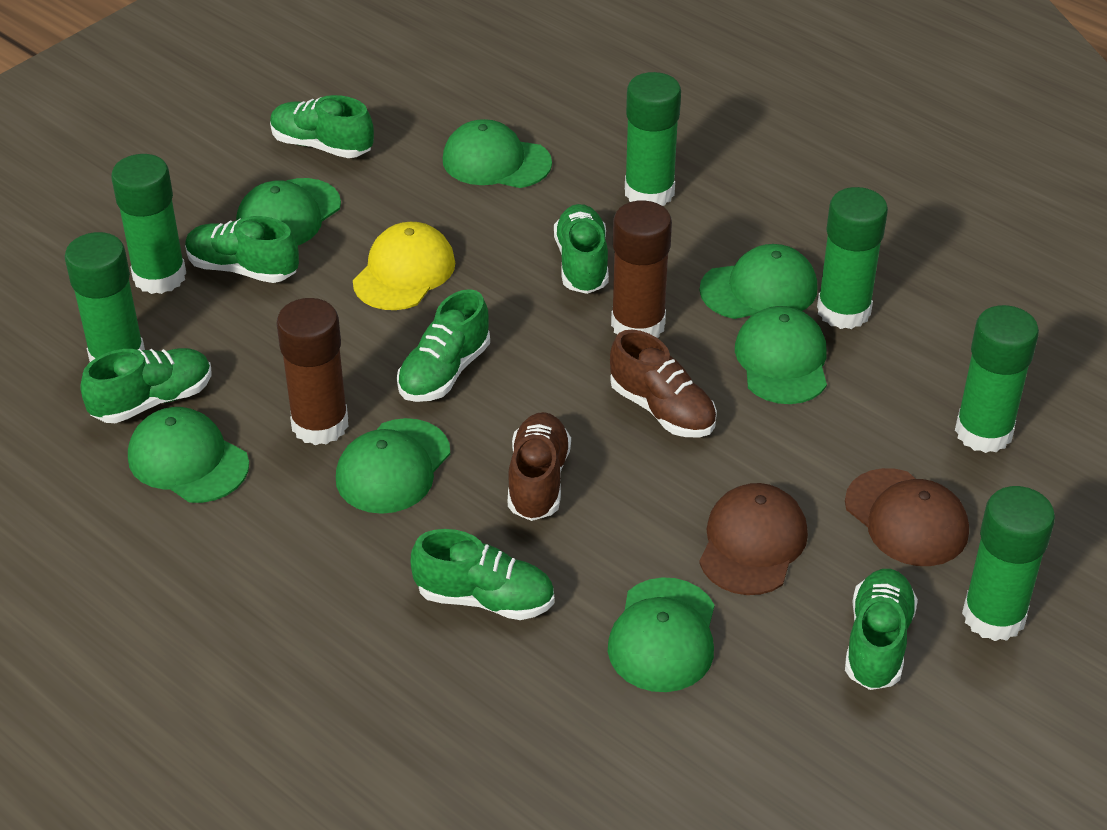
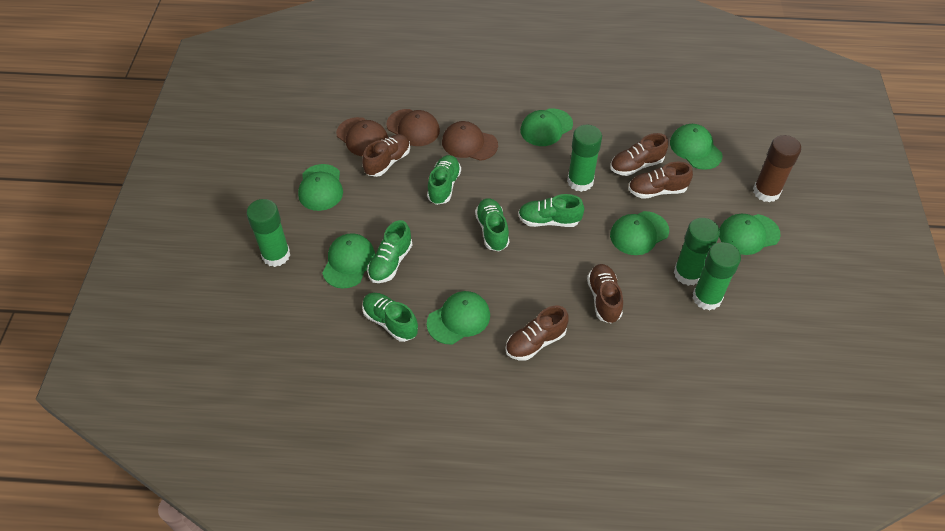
brown cap: 2 -> 3
brown glue stick: 2 -> 1
brown shoe: 2 -> 5
green glue stick: 6 -> 4
green shoe: 7 -> 5
yellow cap: 1 -> 0

